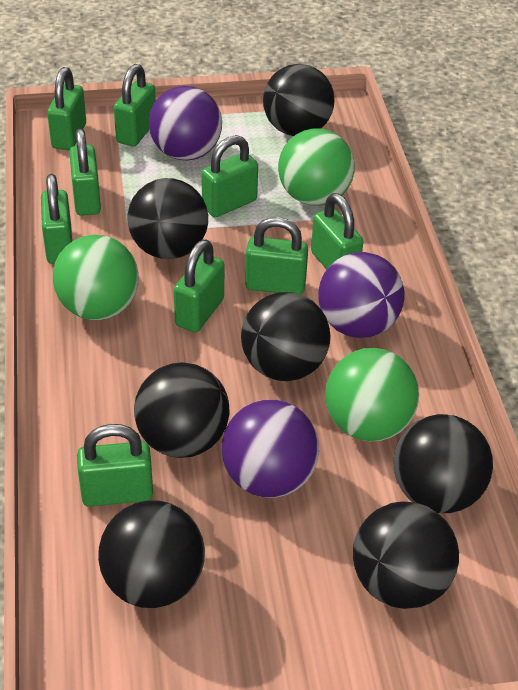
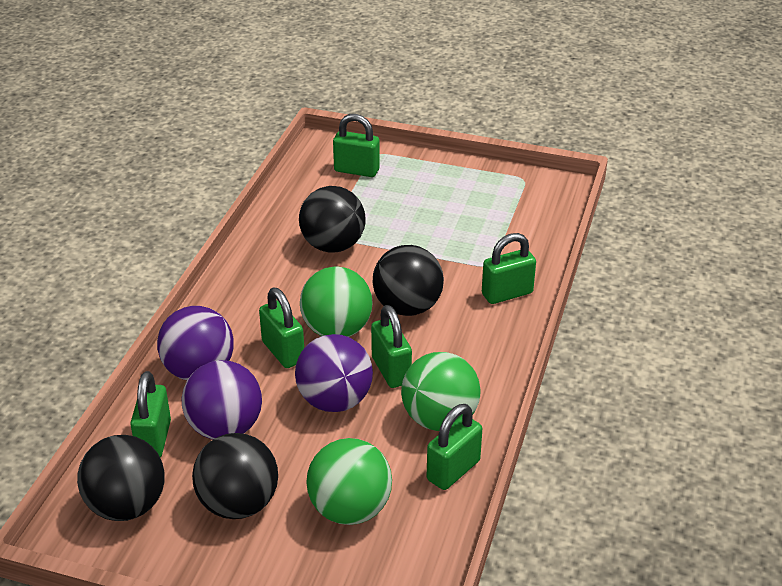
black ball: 7 -> 4
green padlock: 9 -> 6

